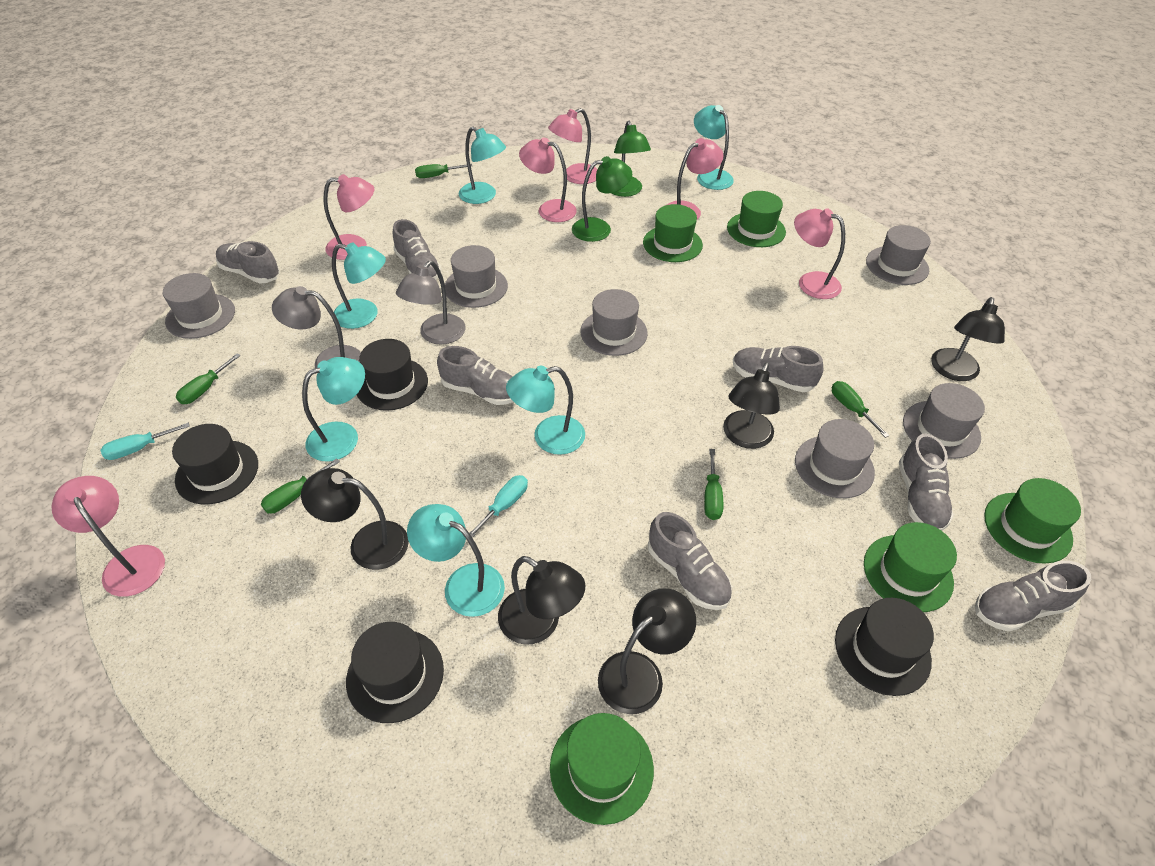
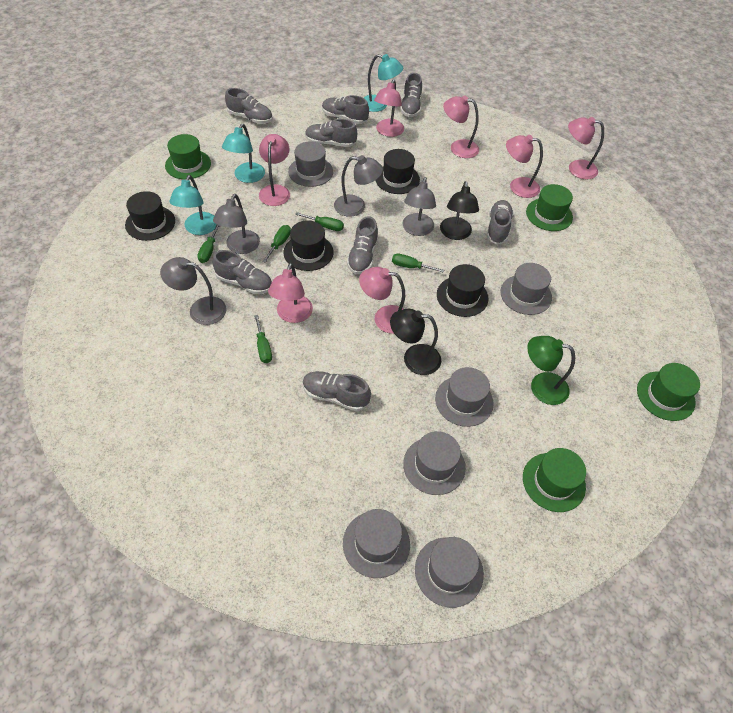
black lamp: 5 -> 2
green hat: 5 -> 4
green lamp: 2 -> 1
grey lamp: 2 -> 4
grey shoe: 7 -> 8
pink lamp: 6 -> 7
turquoise lamp: 6 -> 3
turquoise screwdriver: 2 -> 0

